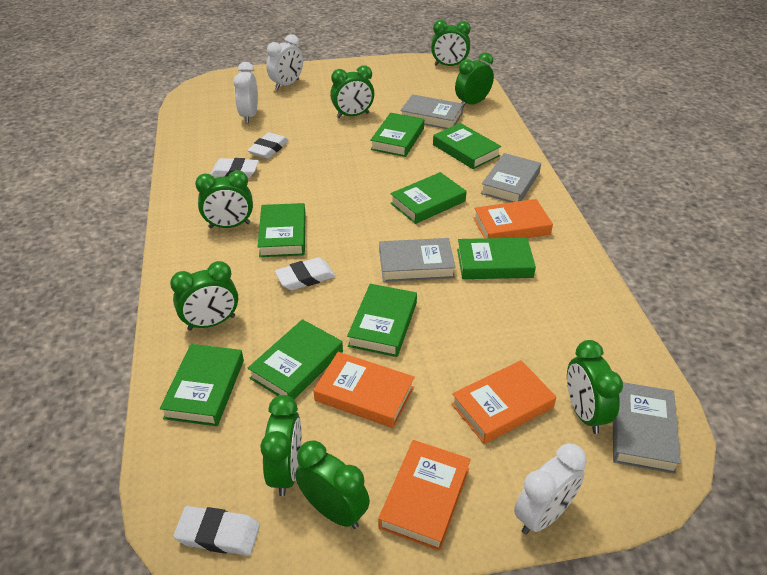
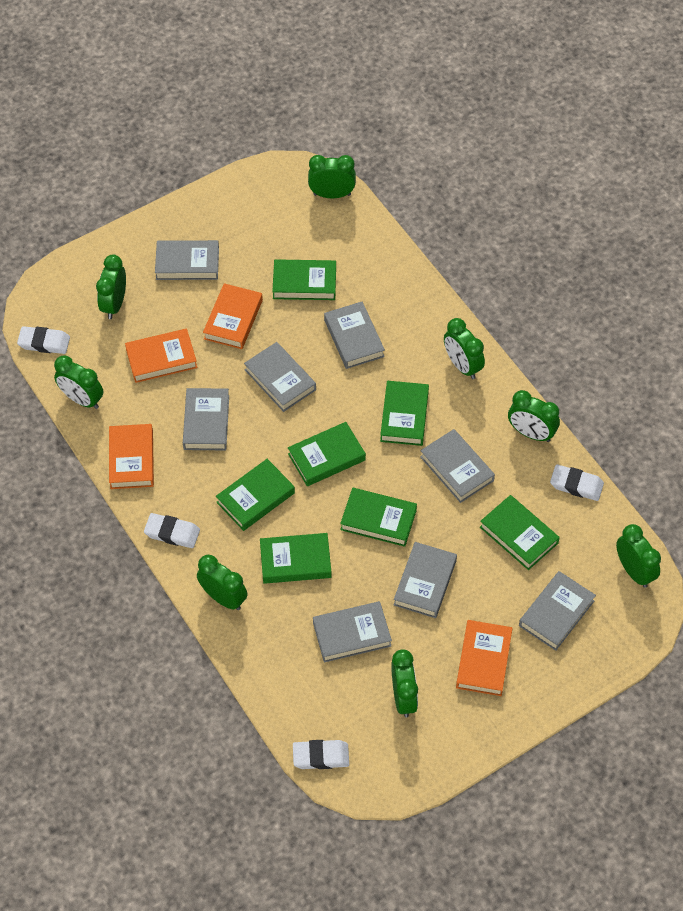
green book: 8 -> 7
grey book: 4 -> 8
white clock: 3 -> 0

